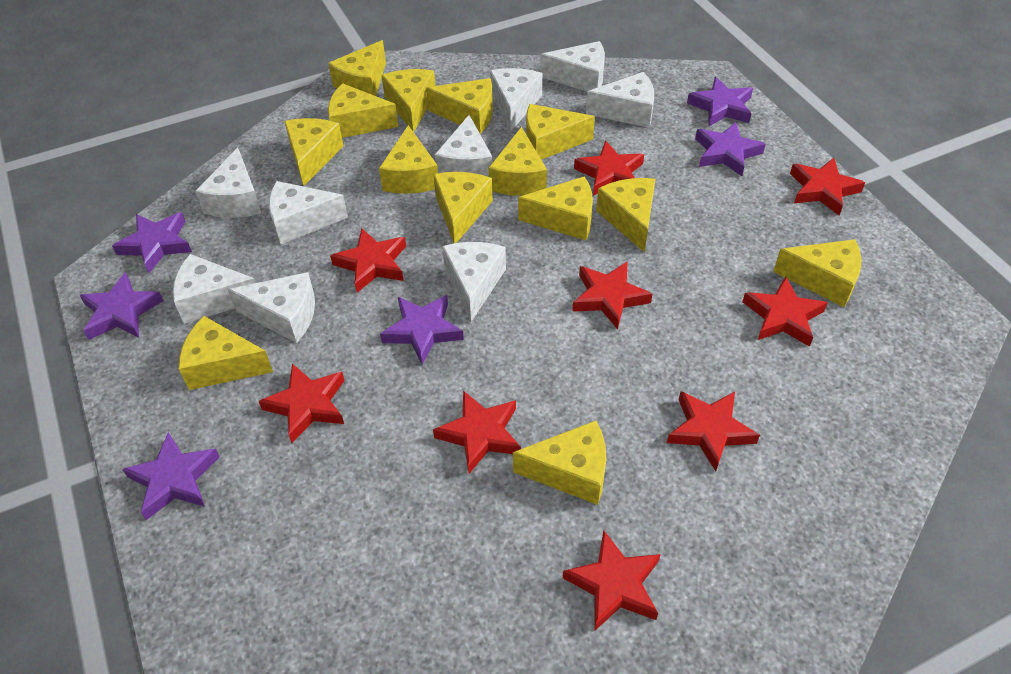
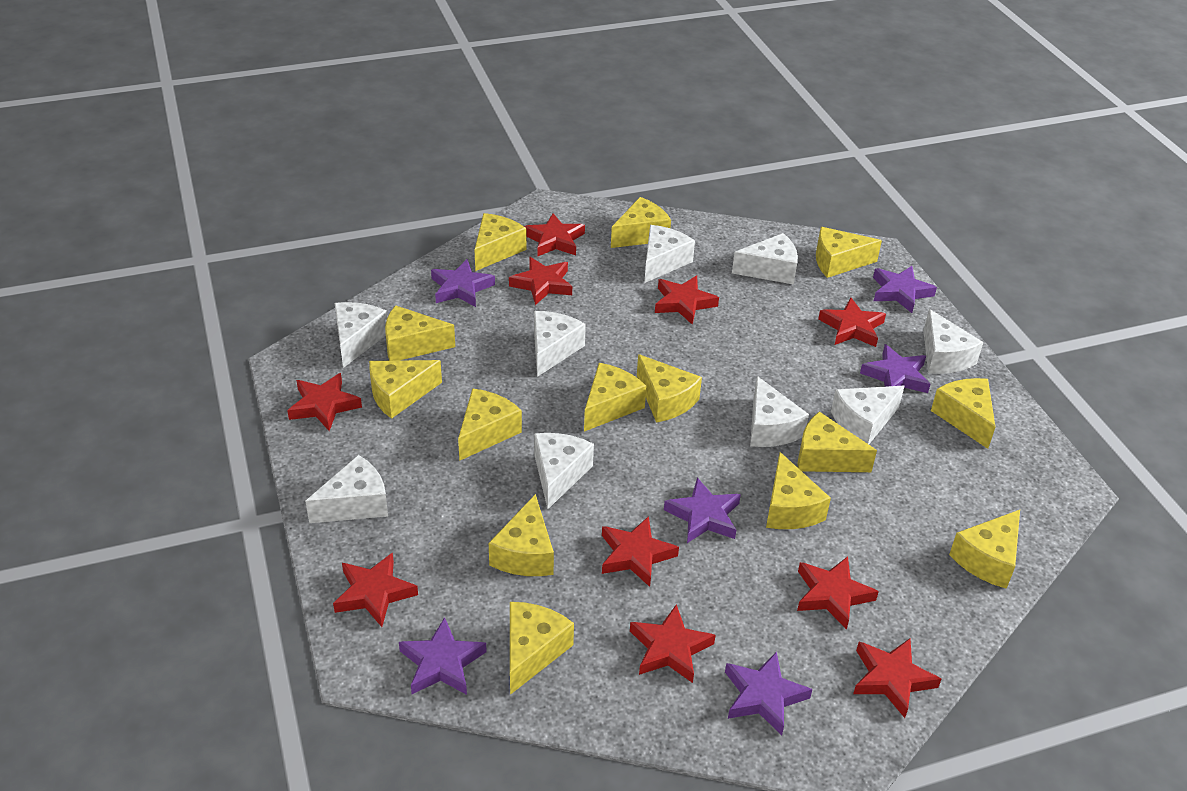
red star: 9 -> 10

